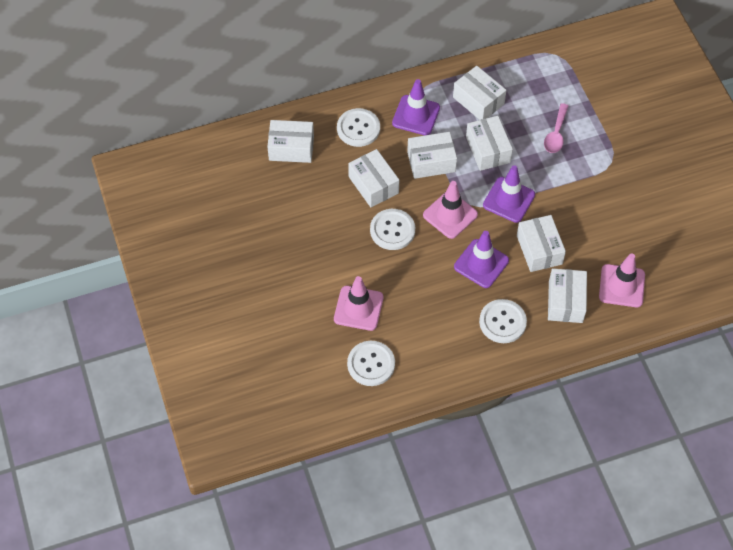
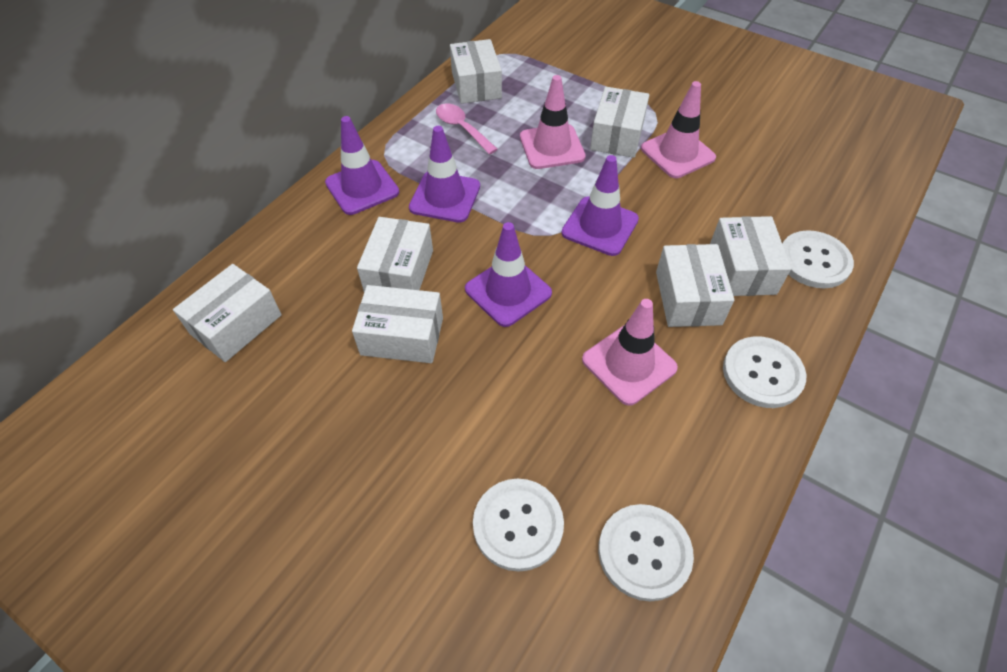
purple traffic cone: 3 -> 4

